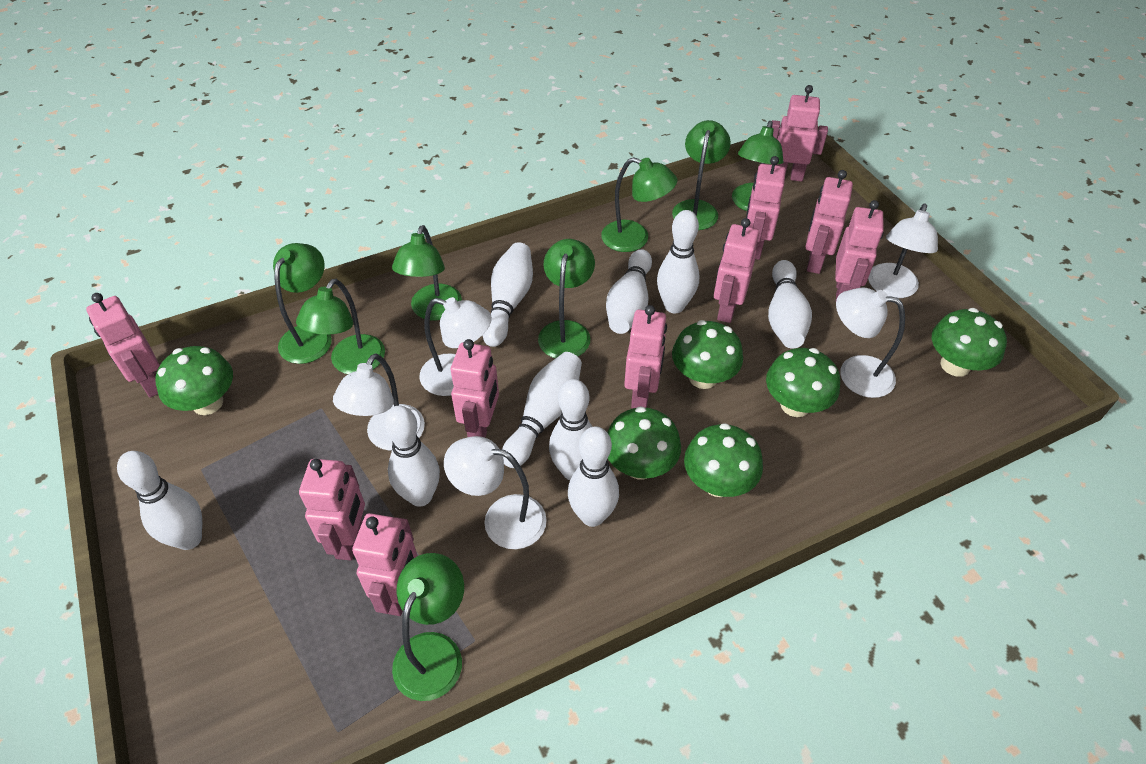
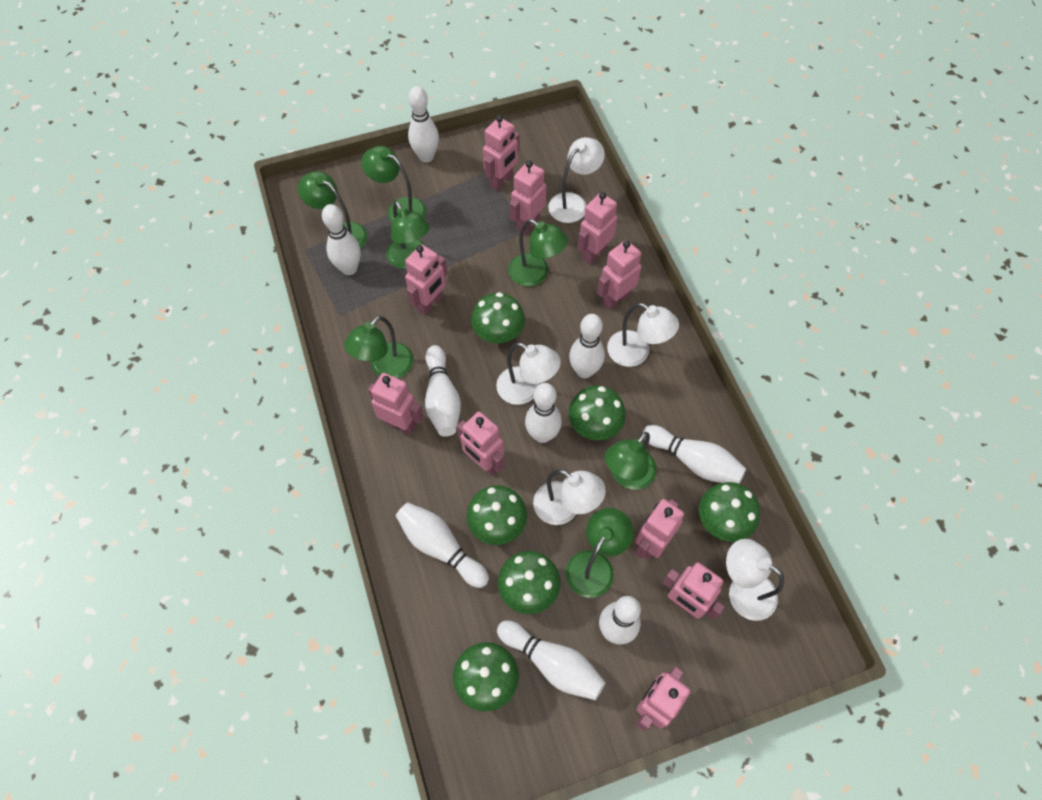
green lamp: 8 -> 7

